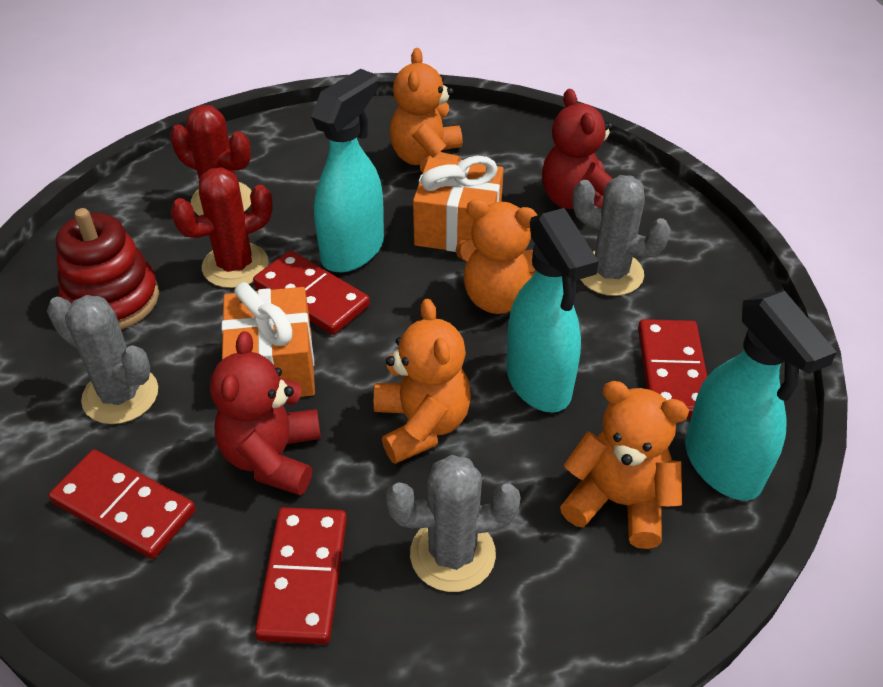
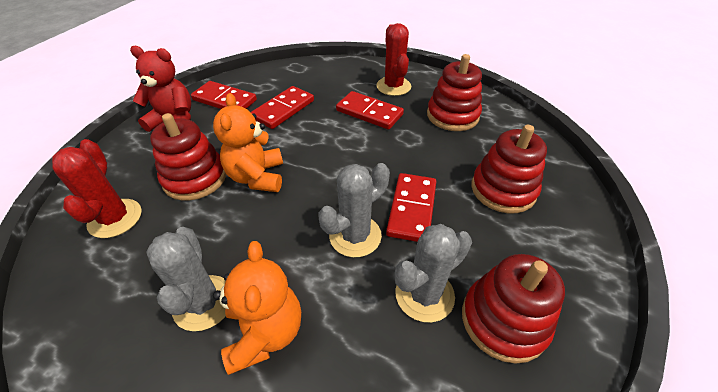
orange gift: 2 -> 0
orange teddy bear: 4 -> 2
red stacking toy: 1 -> 4
red teddy bear: 2 -> 1
turquoise spray bottle: 3 -> 0

